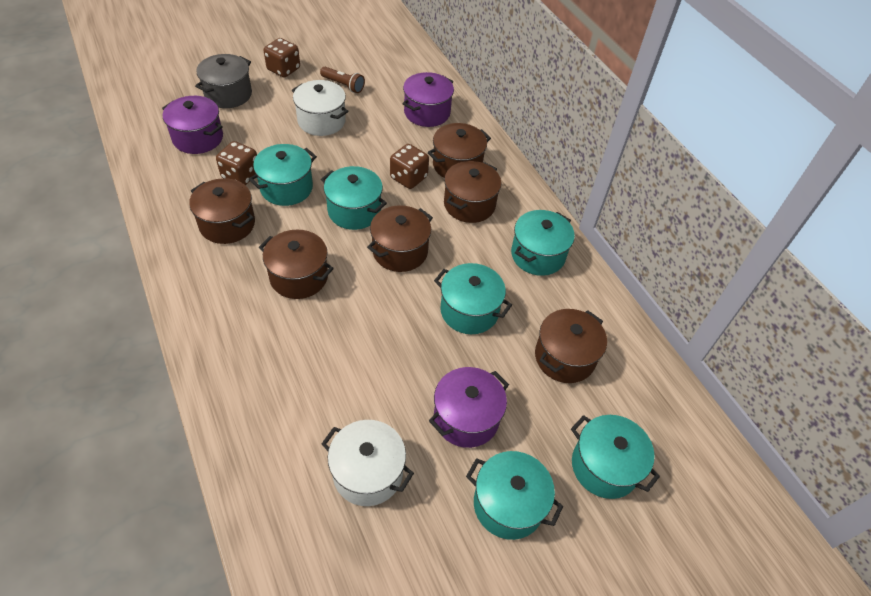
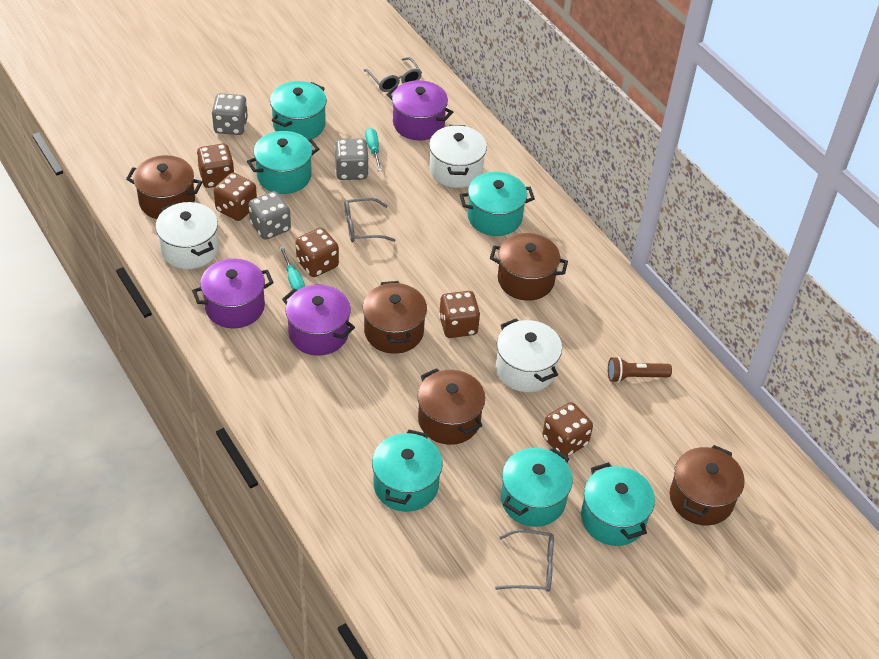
brown dice: 3 -> 5
brown pot: 6 -> 5
grey dice: 0 -> 3
grey glasses: 0 -> 3
grey pot: 1 -> 0
turquoise screwdriver: 0 -> 2
white pot: 2 -> 3

